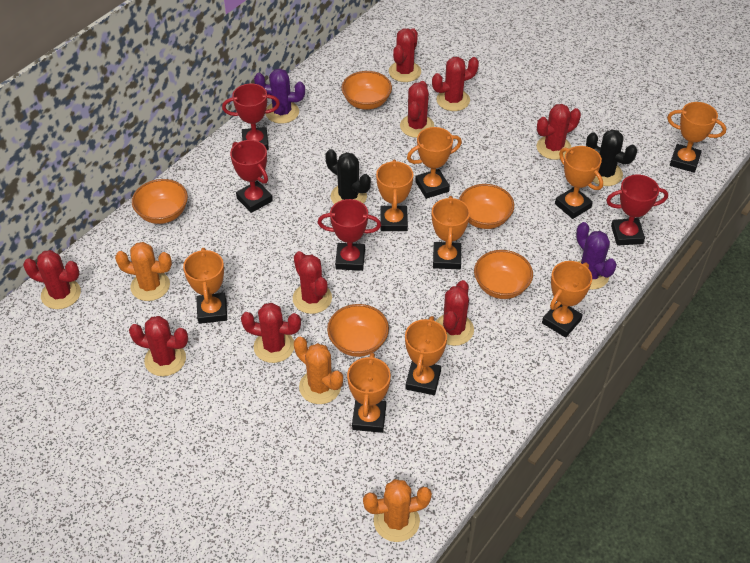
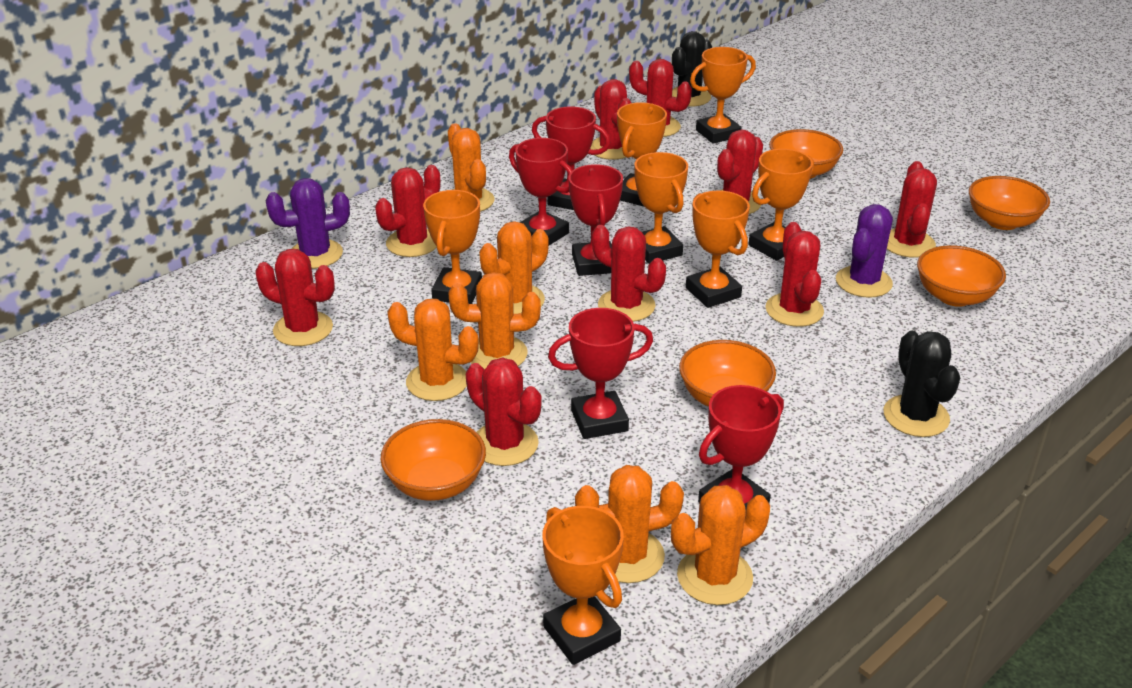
orange cactus: 3 -> 6
orange trophy: 9 -> 7
red trophy: 4 -> 5

